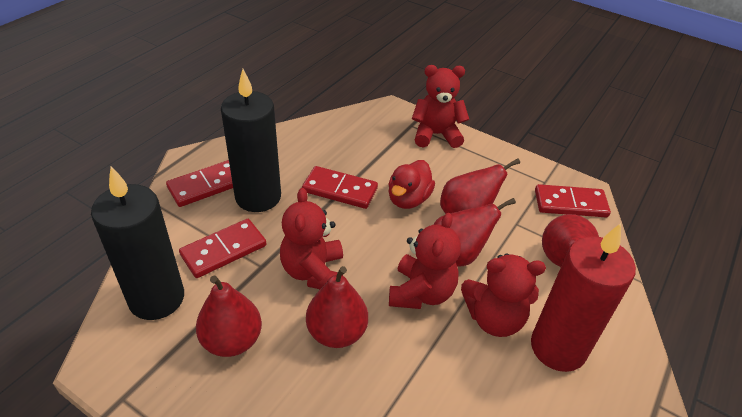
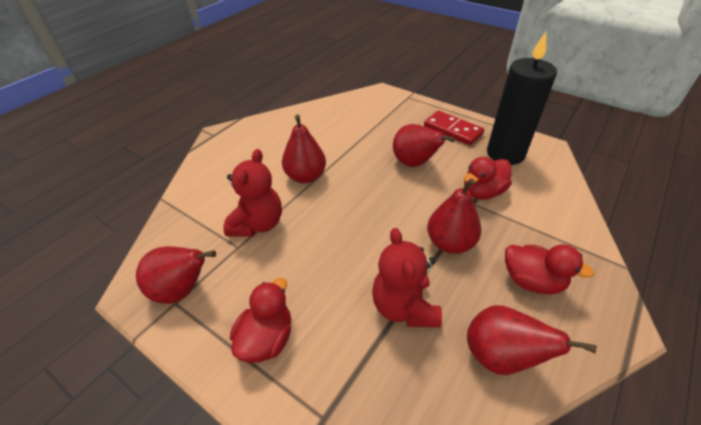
black candle: 2 -> 1
red candle: 1 -> 0
red domino: 4 -> 1
red duck: 1 -> 3
red teddy bear: 4 -> 2

